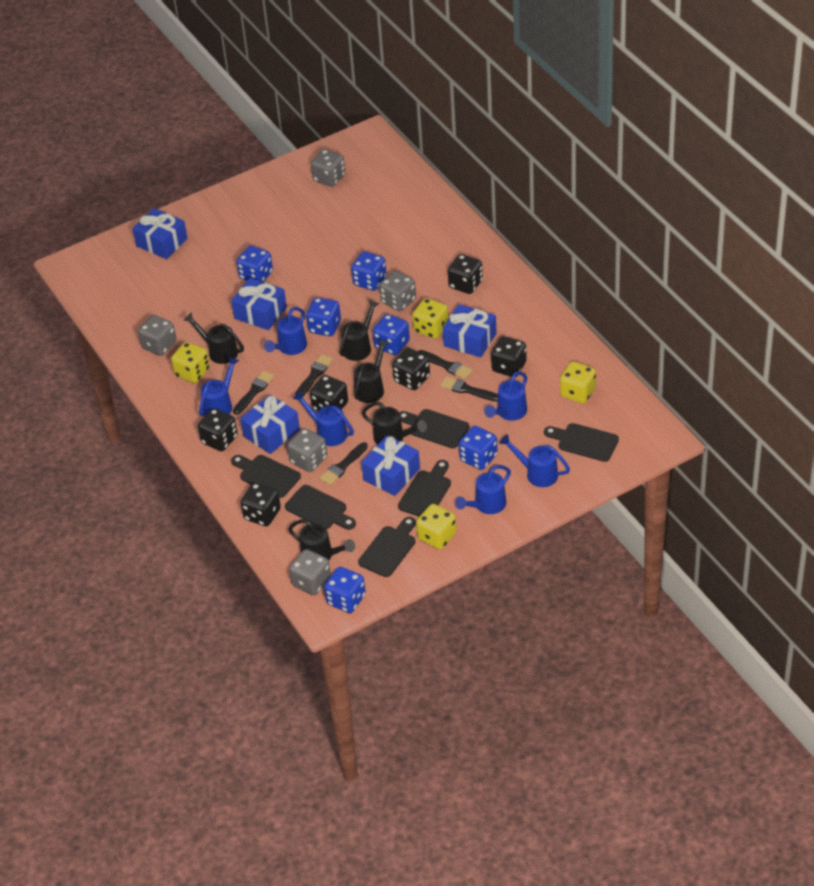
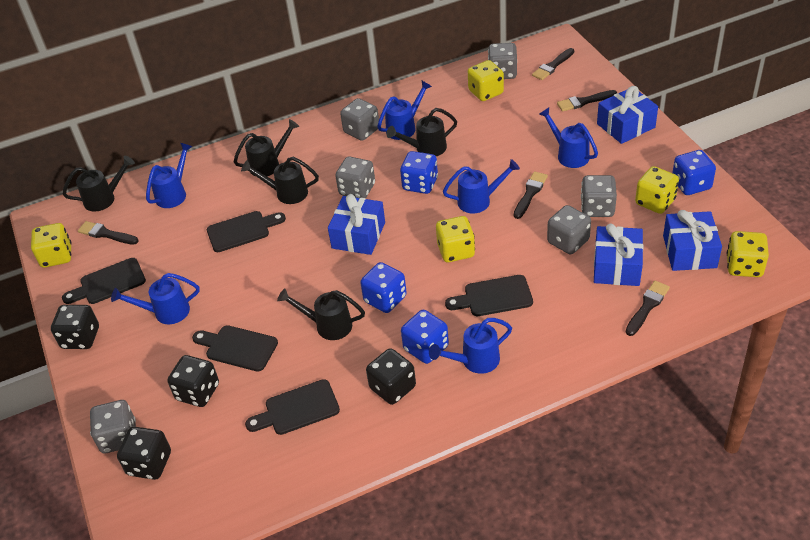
black cutting board: 6 -> 5
black dice: 6 -> 4
blue dice: 6 -> 4
blue gift: 5 -> 4
grey dice: 5 -> 6
yellow dice: 4 -> 5

